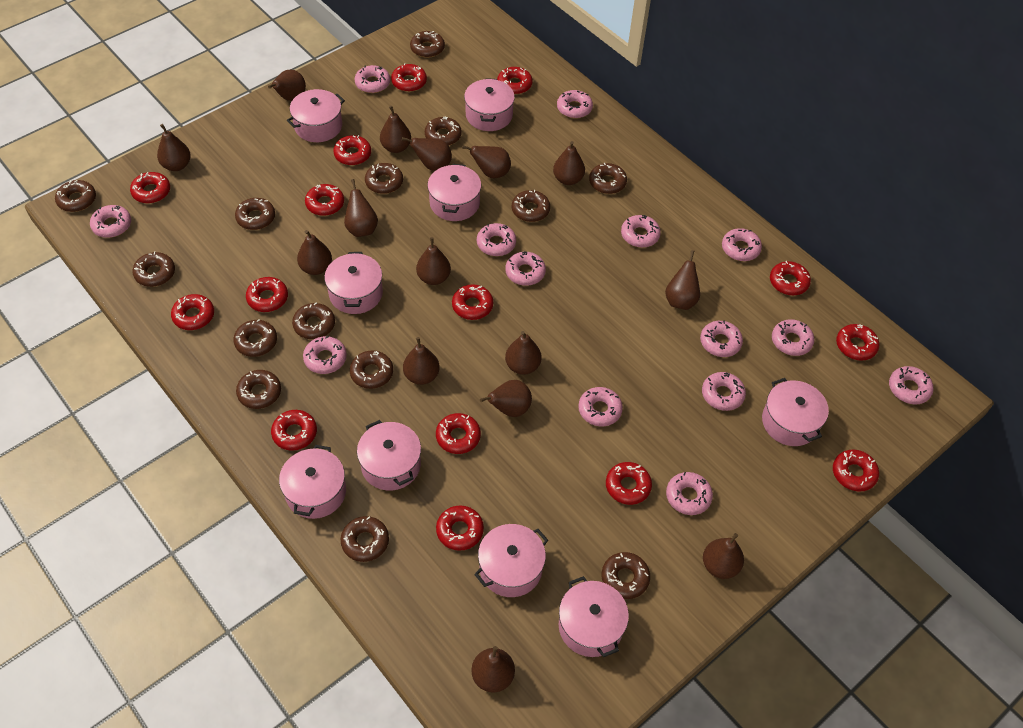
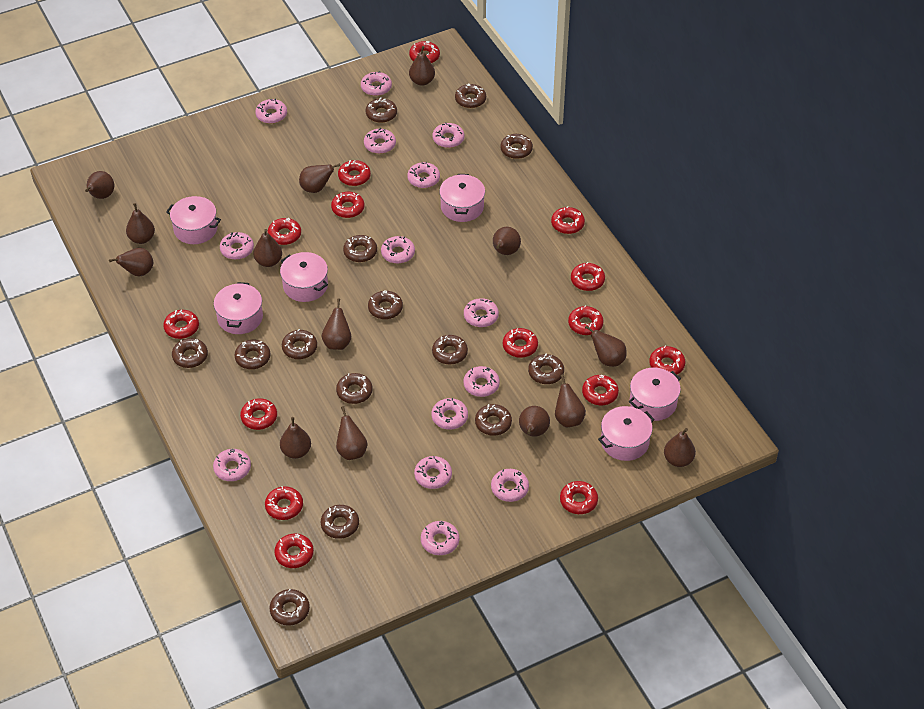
brown pear: 15 -> 14
pink pot: 9 -> 6

